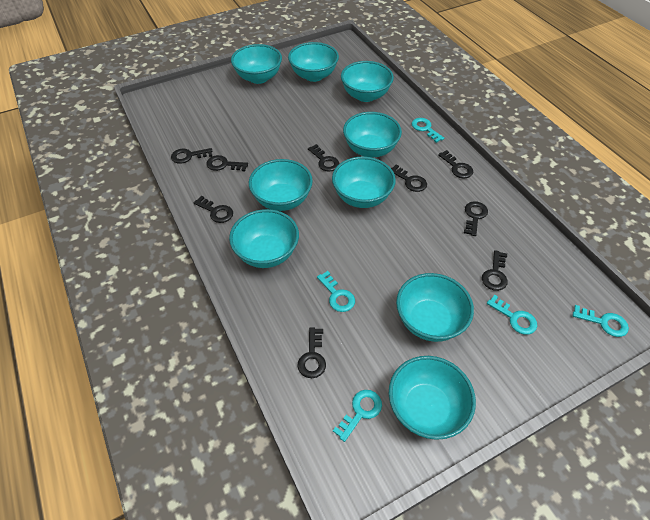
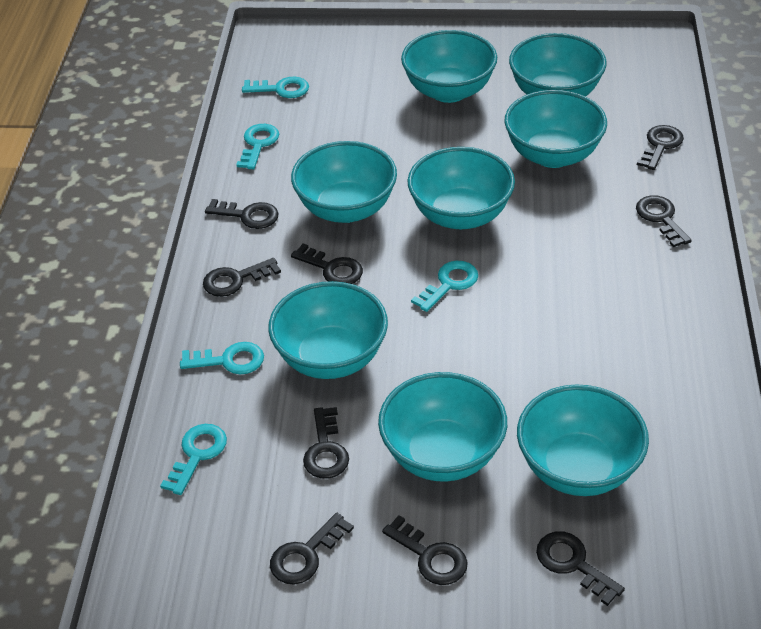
turquoise bowl: 9 -> 8

